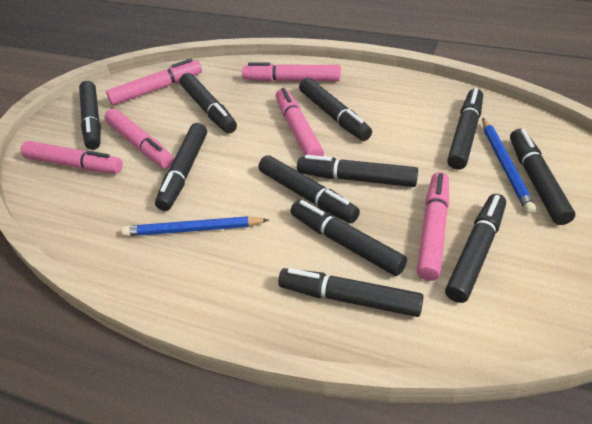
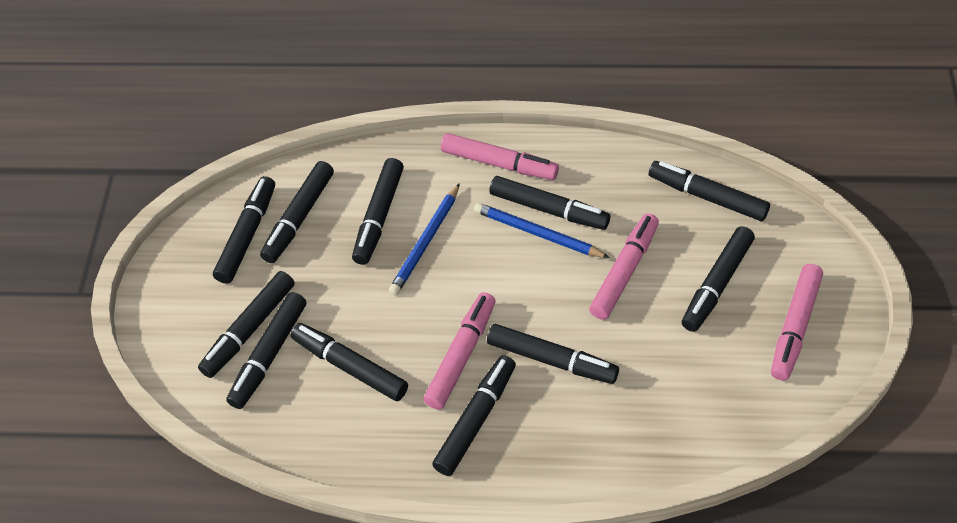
pink marker: 6 -> 4

